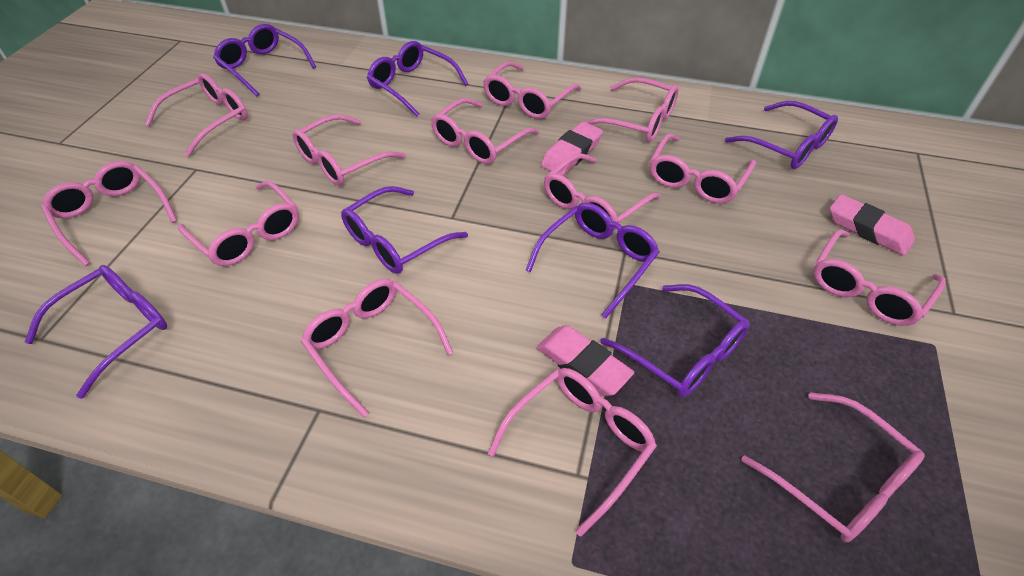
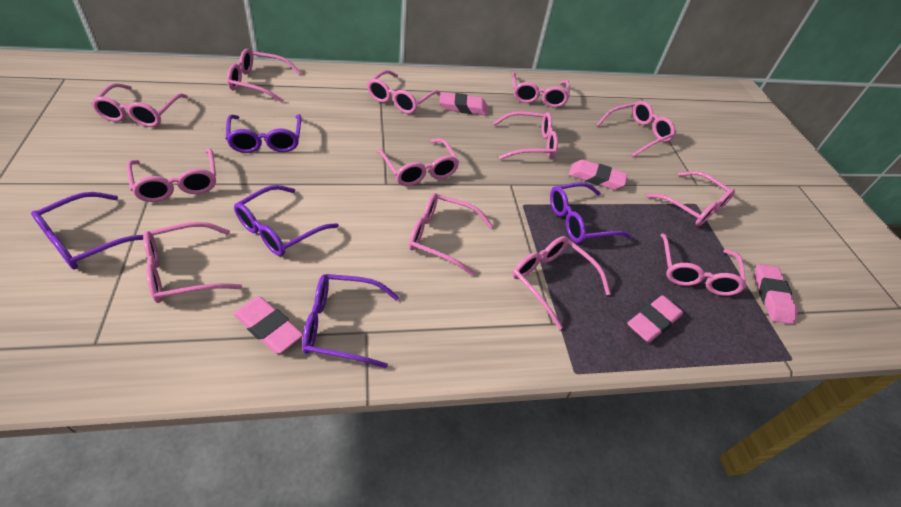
pink eraser: 3 -> 5
purple glasses: 7 -> 5

